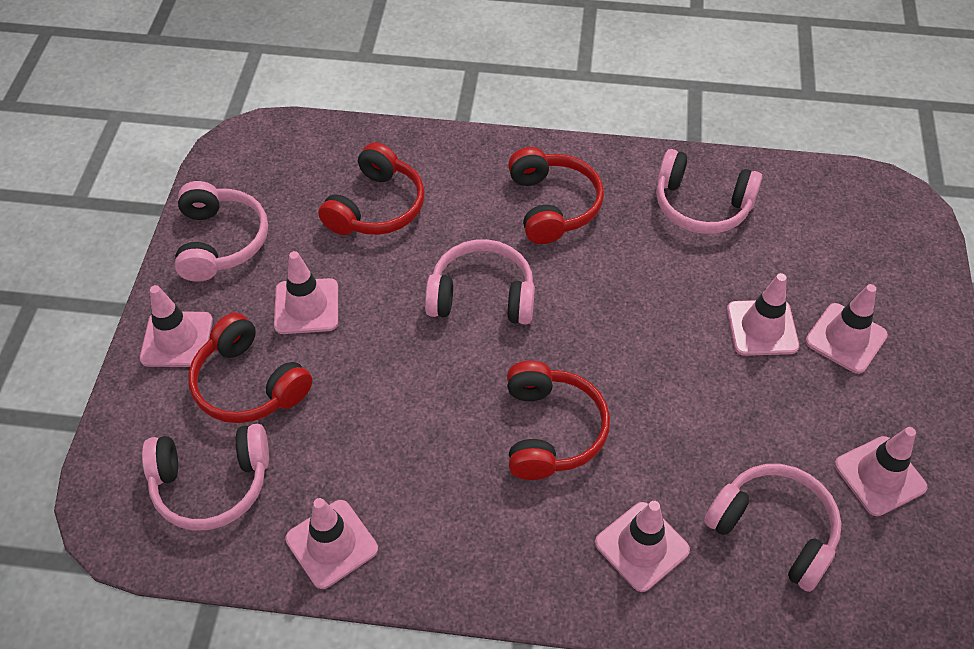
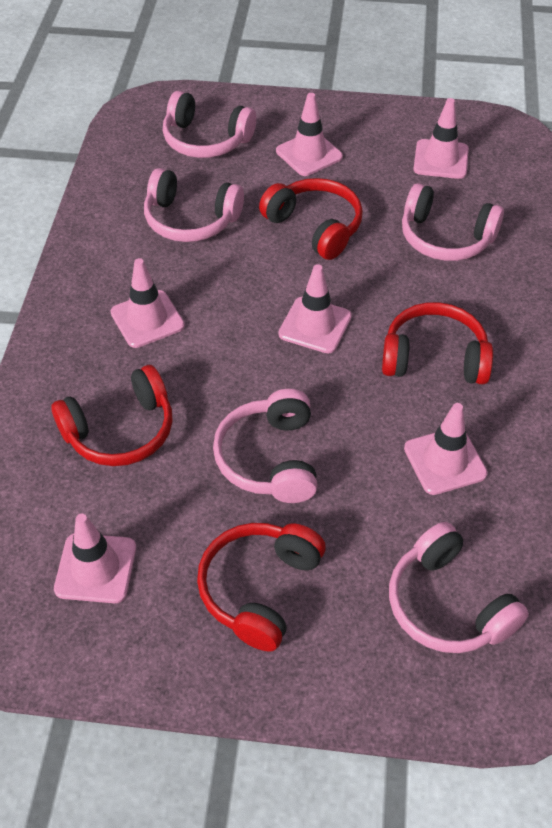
pink traffic cone: 7 -> 6

